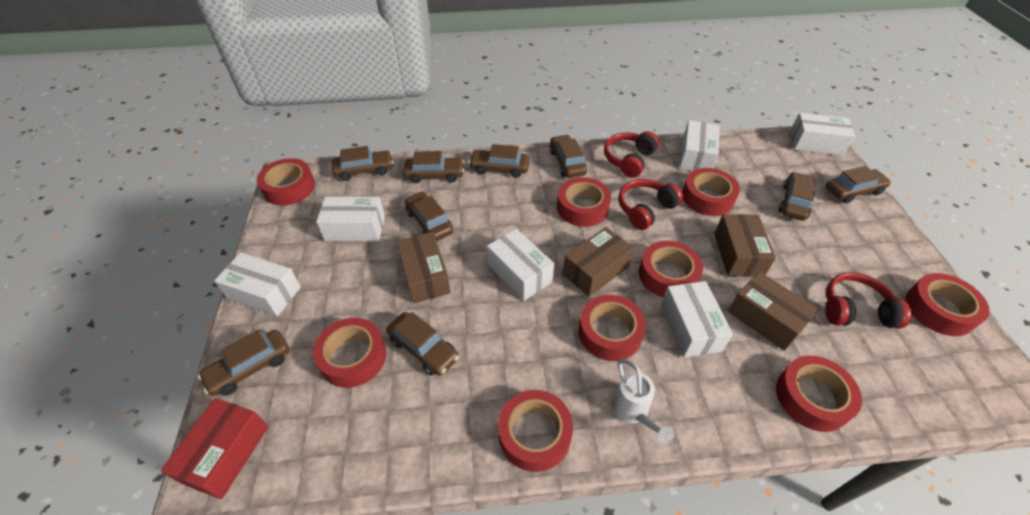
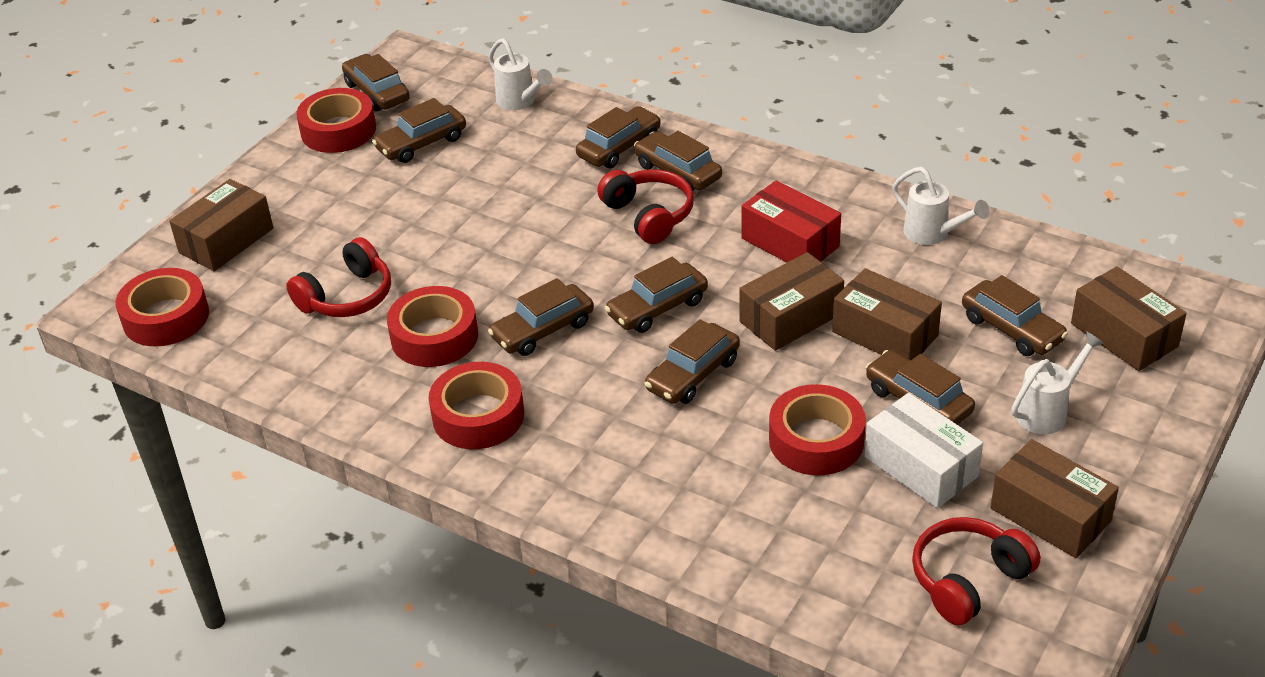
brown box: 4 -> 5
red tape: 9 -> 5
white box: 6 -> 1
white watering can: 1 -> 3

